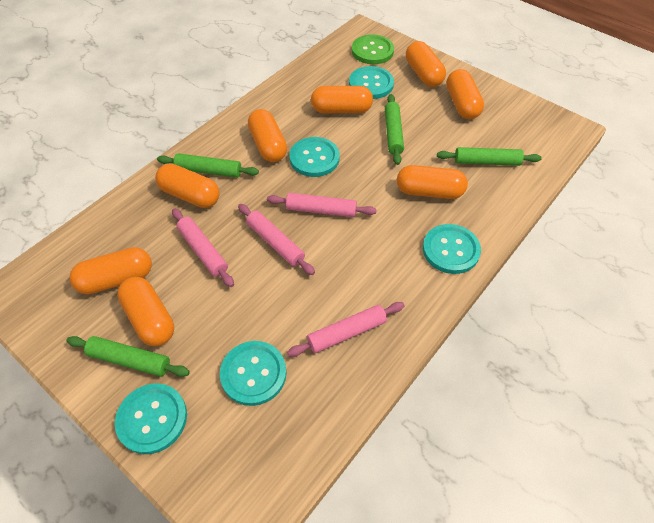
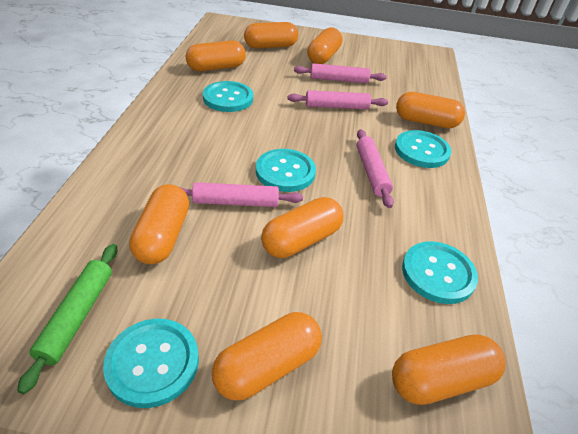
green button: 1 -> 0
green rolling pin: 4 -> 1

